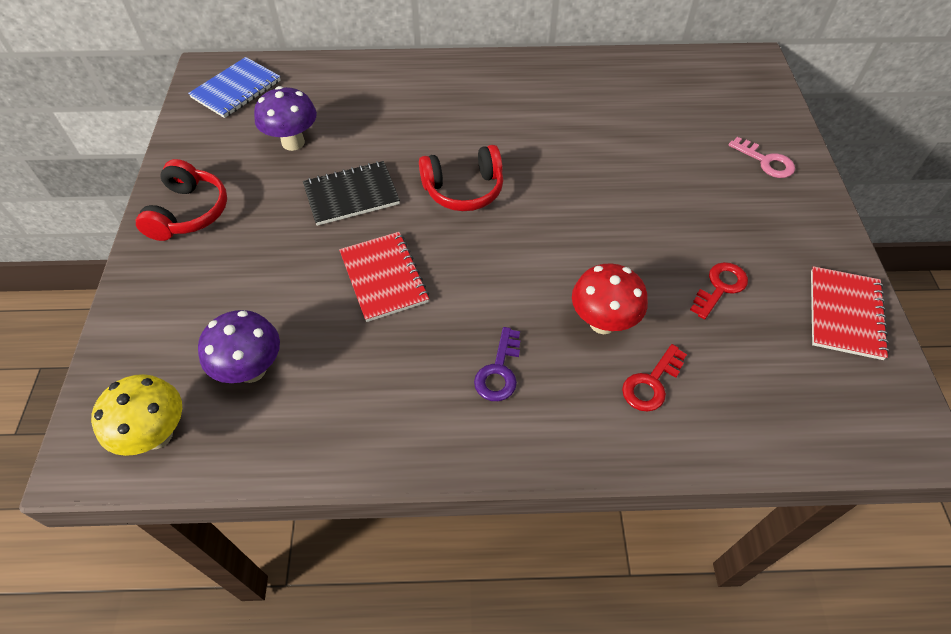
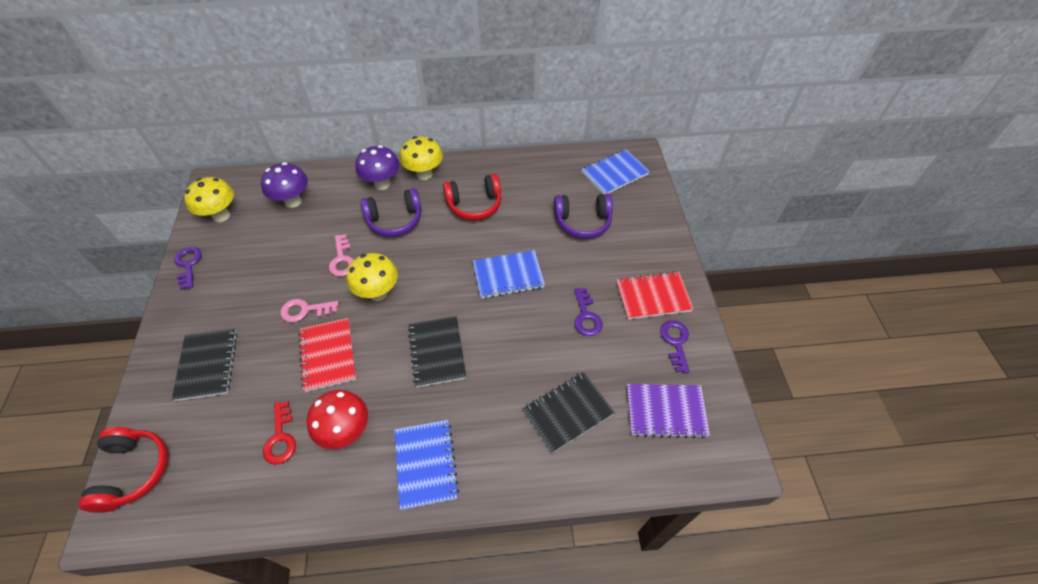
black notebook: 1 -> 3
blue notebook: 1 -> 3
pink key: 1 -> 2
purple headphones: 0 -> 2
purple key: 1 -> 3
purple notebook: 0 -> 1
red key: 2 -> 1
yellow mushroom: 1 -> 3

